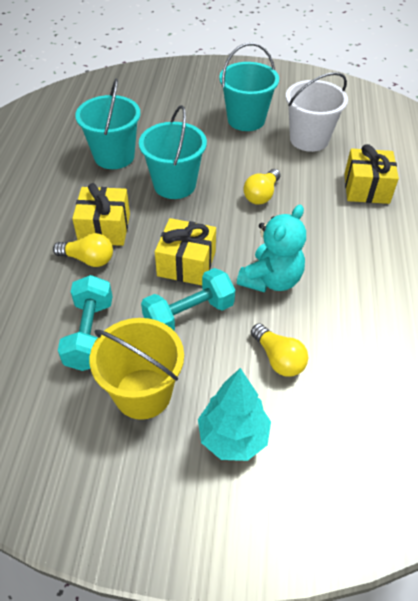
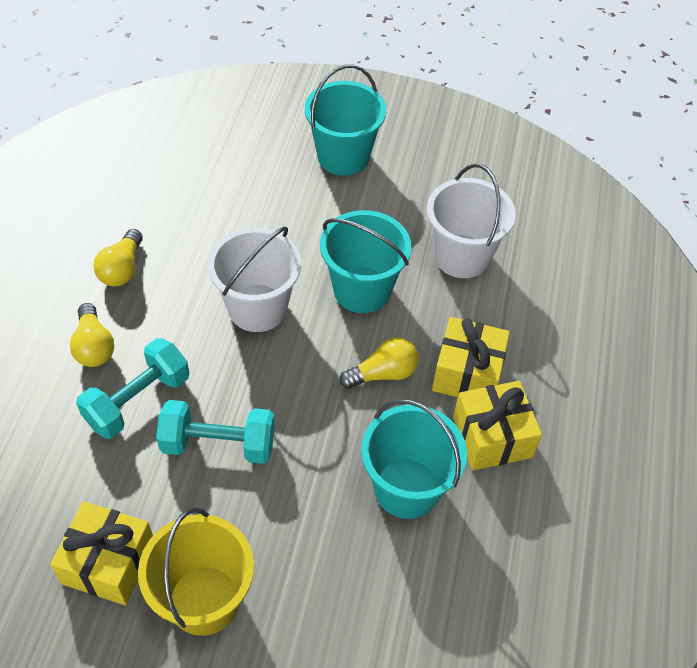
turquoise teddy bear: 1 -> 0
turquoise tree: 1 -> 0
white bucket: 1 -> 2

